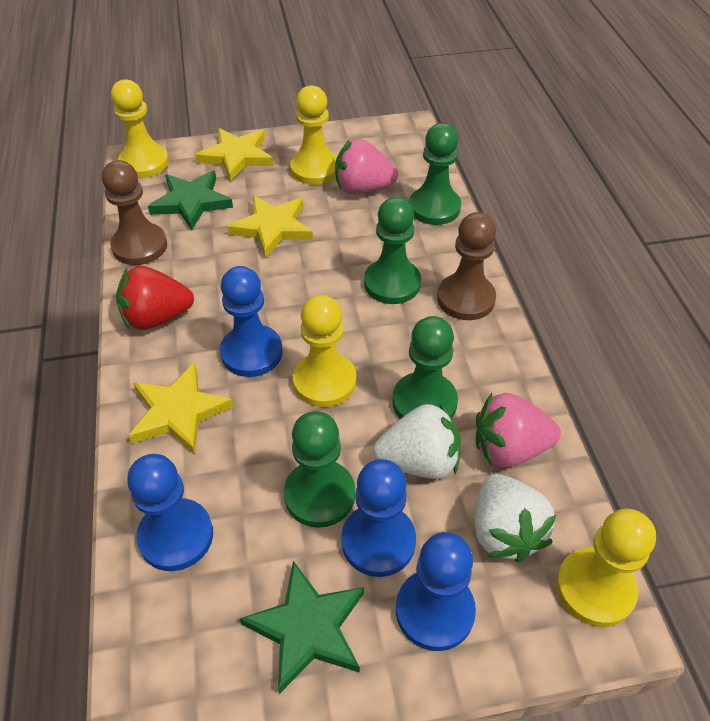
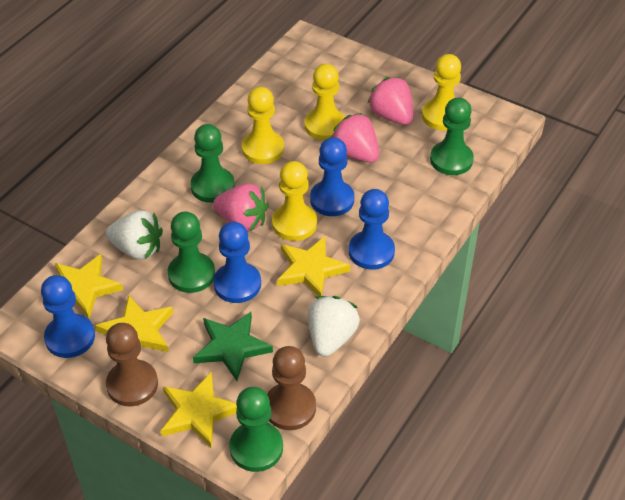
green star: 2 -> 1
pink strawberry: 2 -> 3
red strawberry: 1 -> 0
yellow star: 3 -> 4

